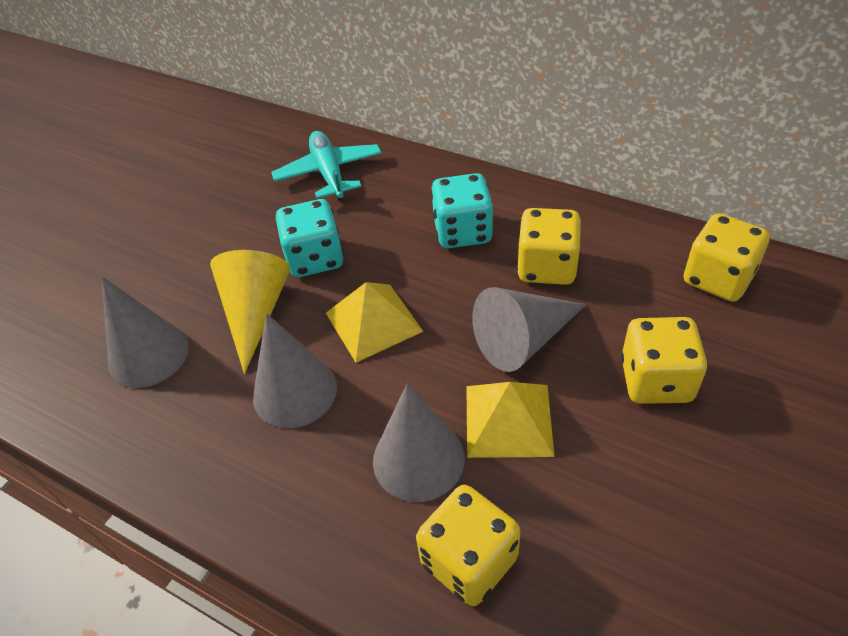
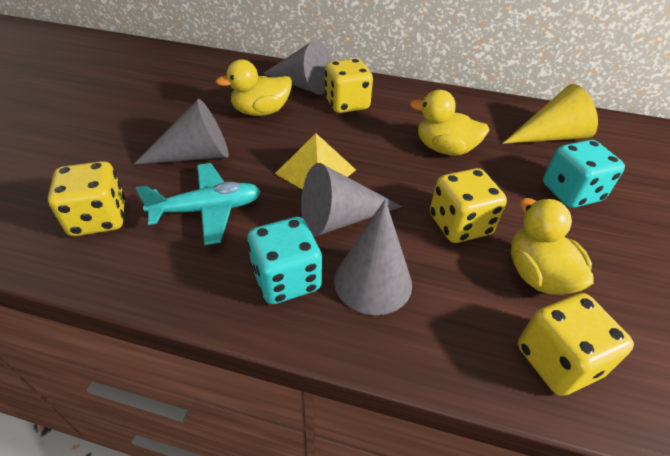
yellow duck: 0 -> 3
yellow pyramid: 2 -> 1

